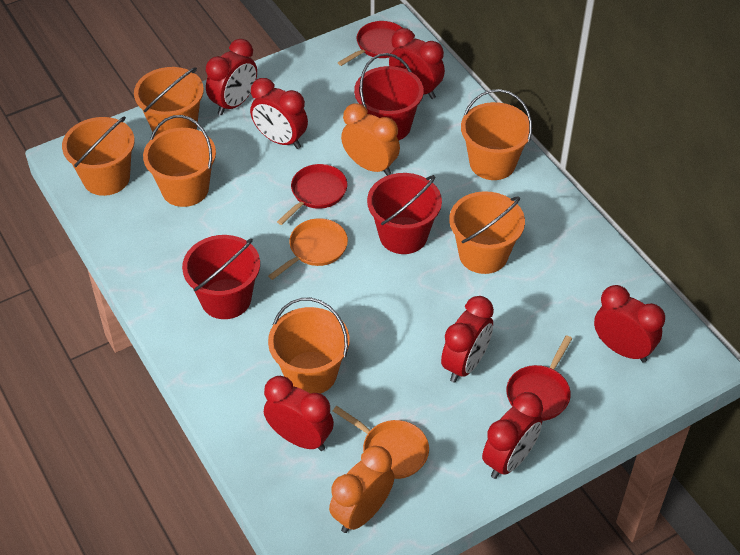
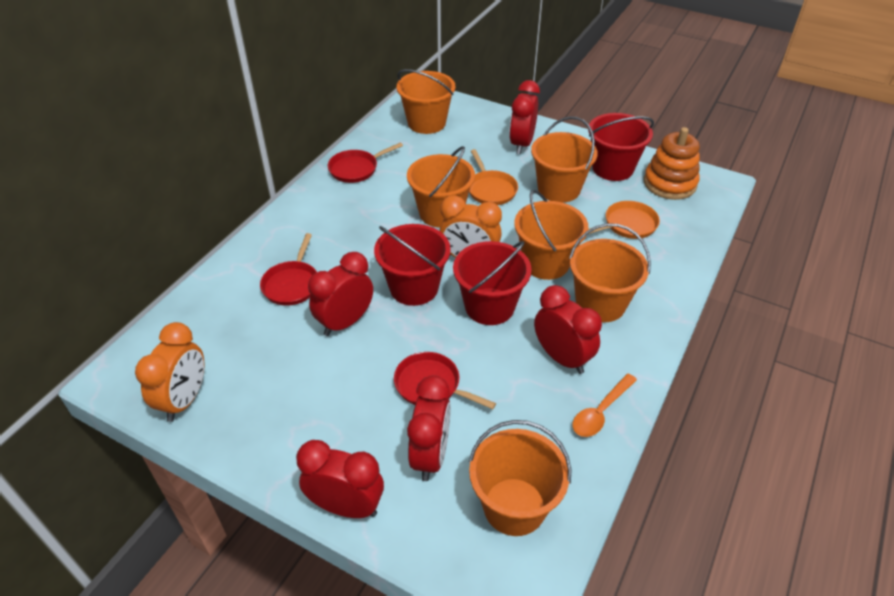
orange spoon: 0 -> 1
orange stacking toy: 0 -> 1
red clock: 7 -> 5

